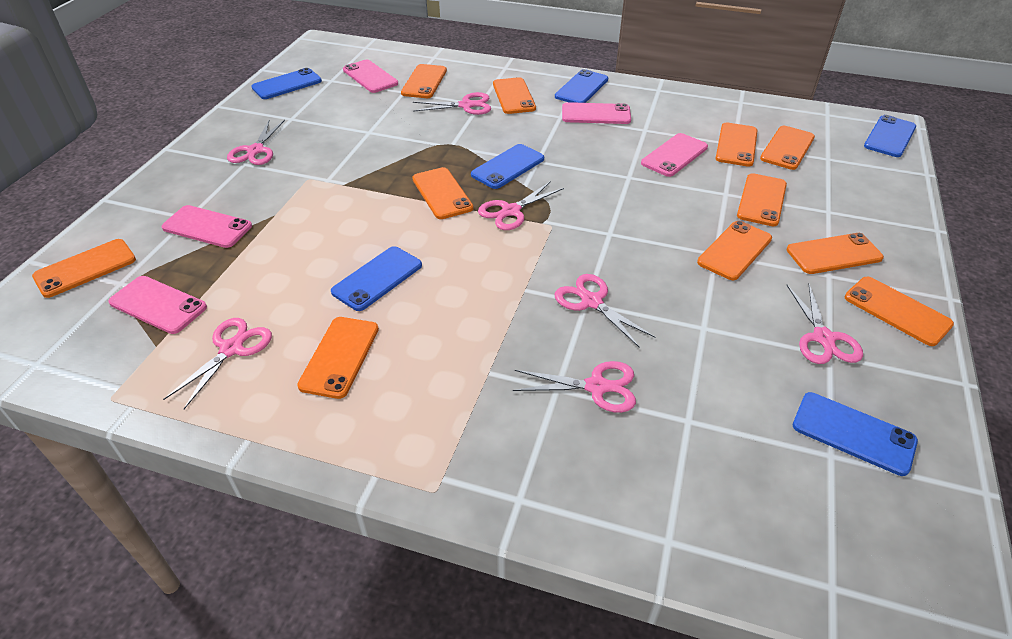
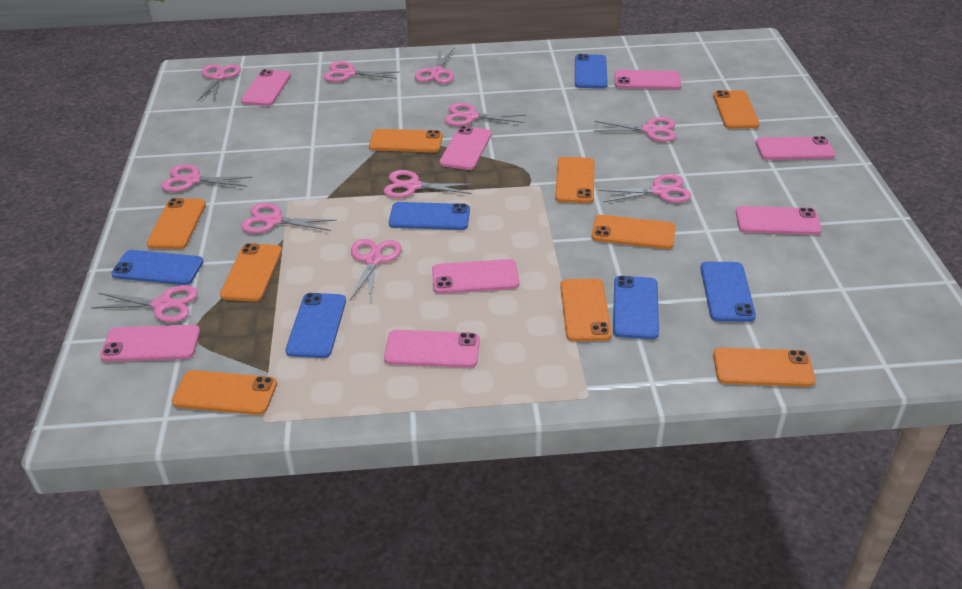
orange phone: 11 -> 9
pink phone: 5 -> 8
pink scissors: 7 -> 11

